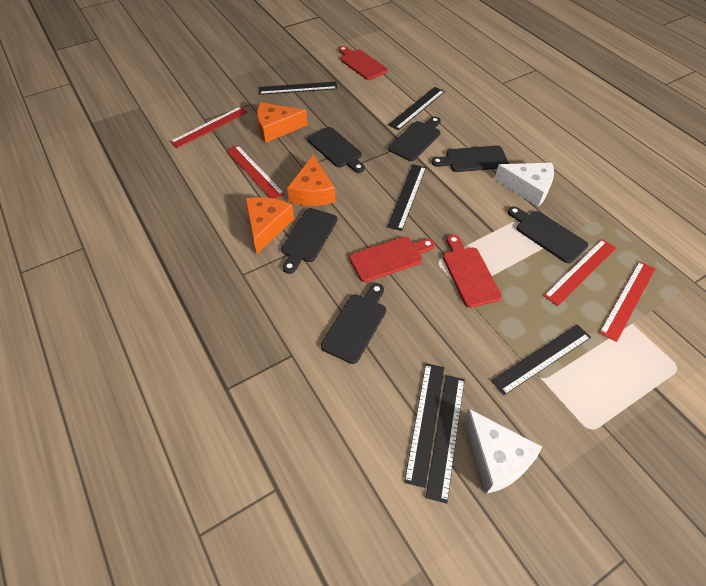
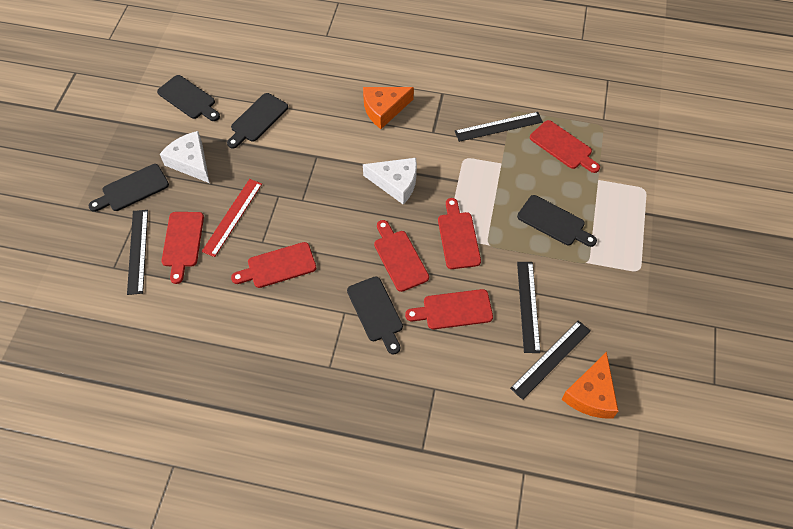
black cutting board: 6 -> 5
black ruler: 6 -> 4
orange cheese: 3 -> 2
red cutting board: 3 -> 6
red ruler: 4 -> 1

